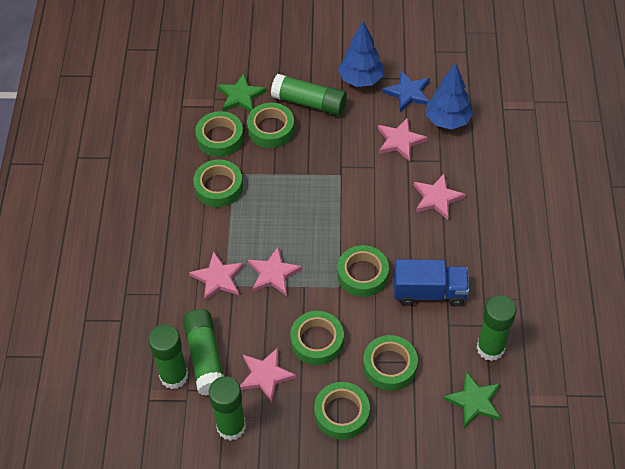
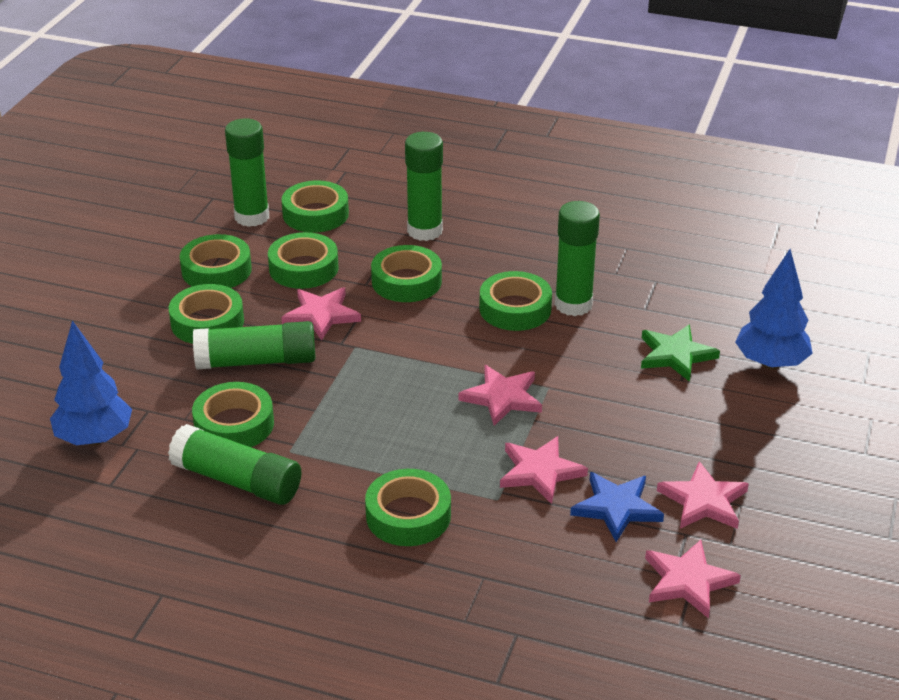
blue truck: 1 -> 0
green star: 2 -> 1
green tape: 7 -> 8

